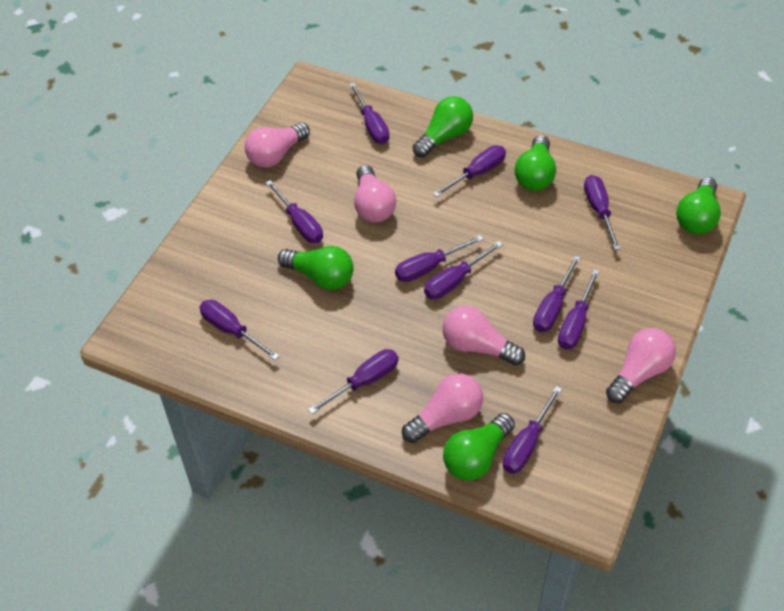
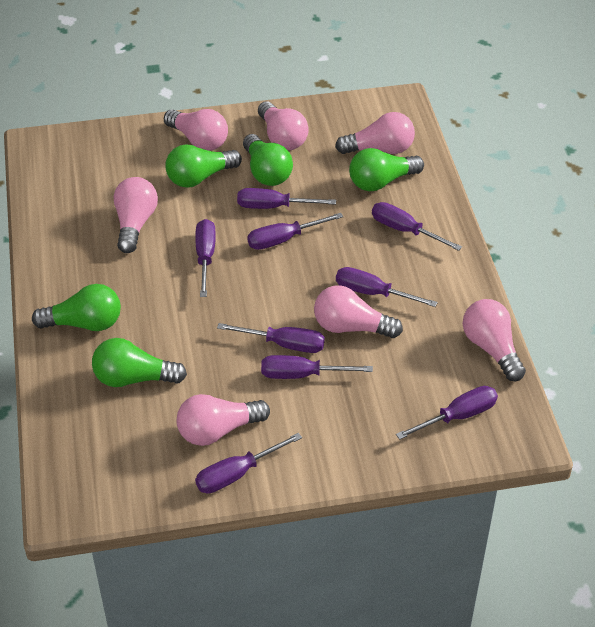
pink light bulb: 5 -> 7
purple screwdriver: 11 -> 9

